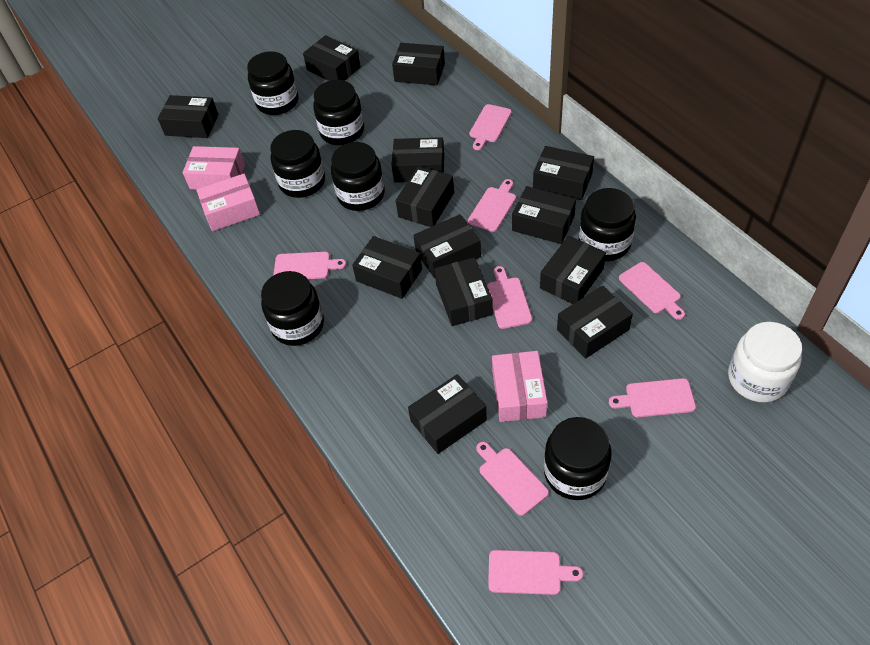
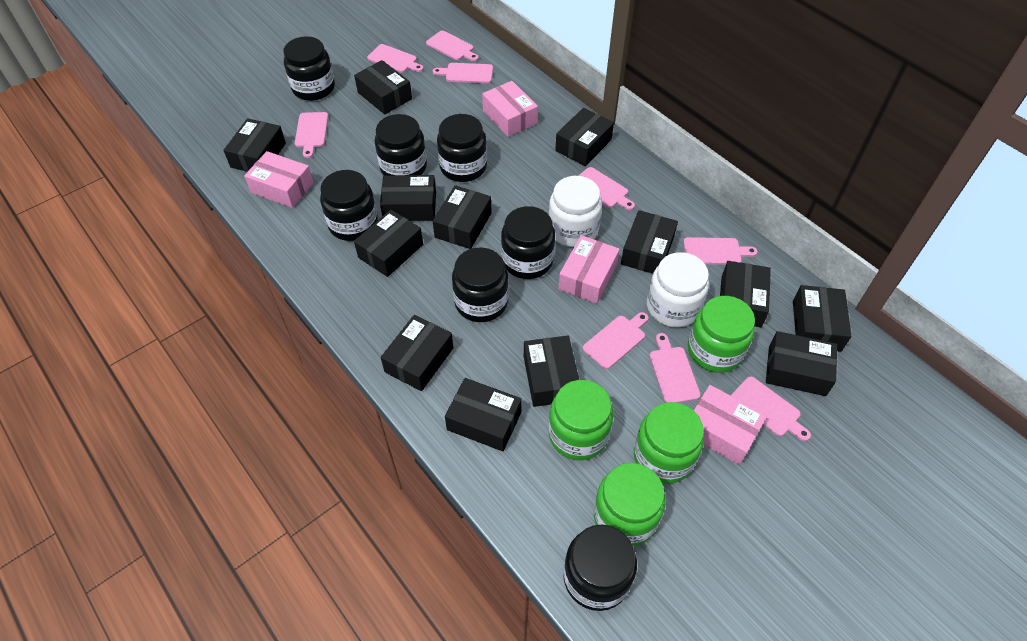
green jar: 0 -> 4
pink box: 3 -> 4
pink cutting board: 8 -> 9
white jar: 1 -> 2

